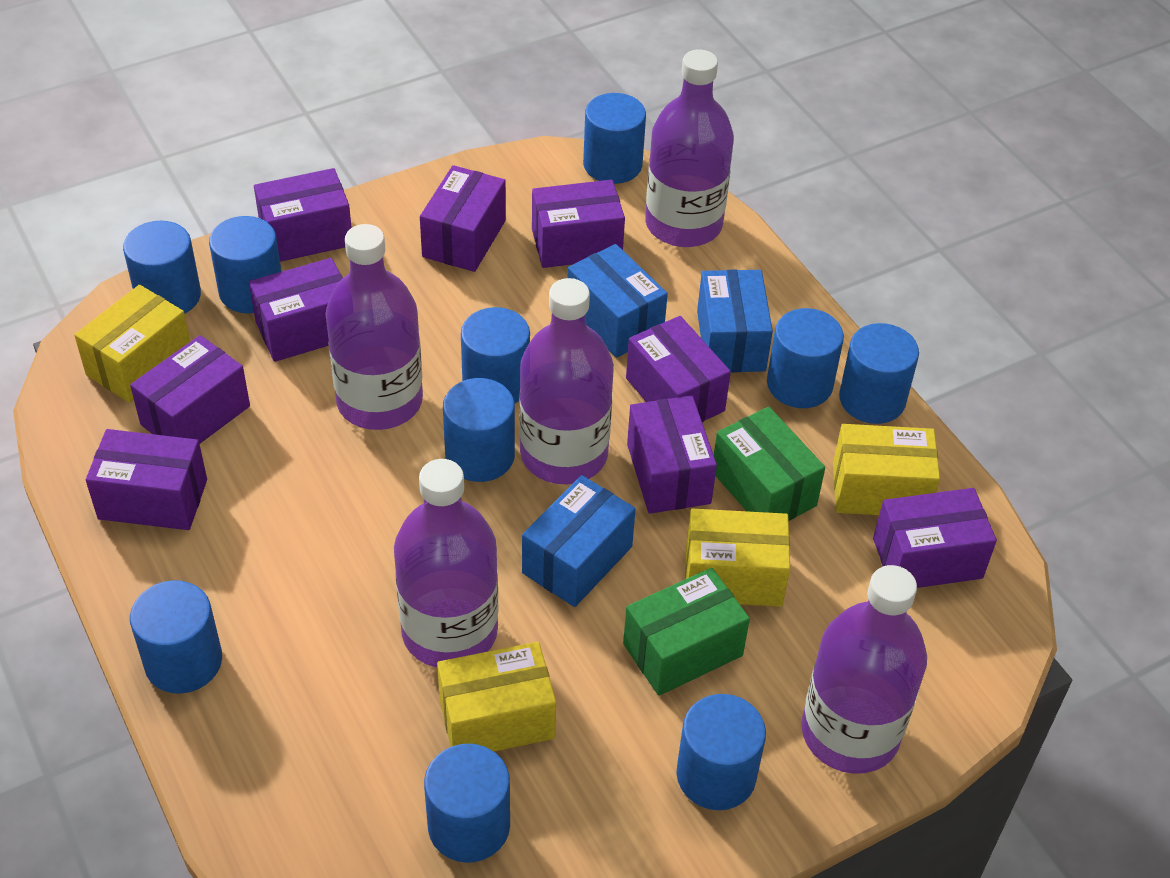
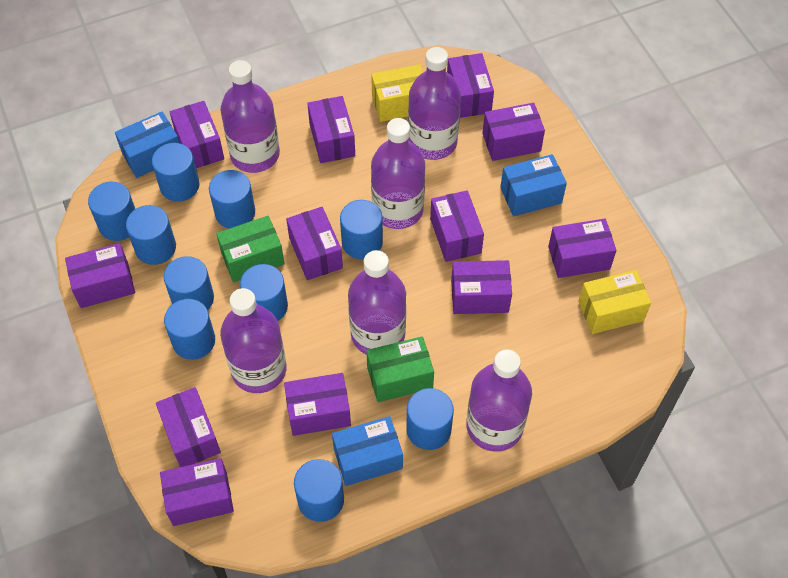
purple bottle: 5 -> 6
purple box: 9 -> 12
yellow box: 4 -> 2

